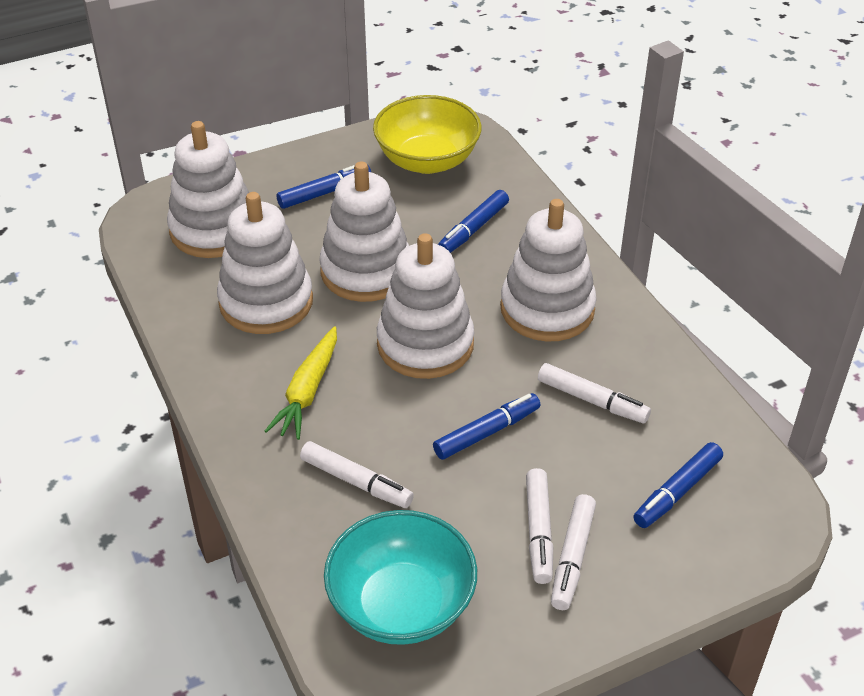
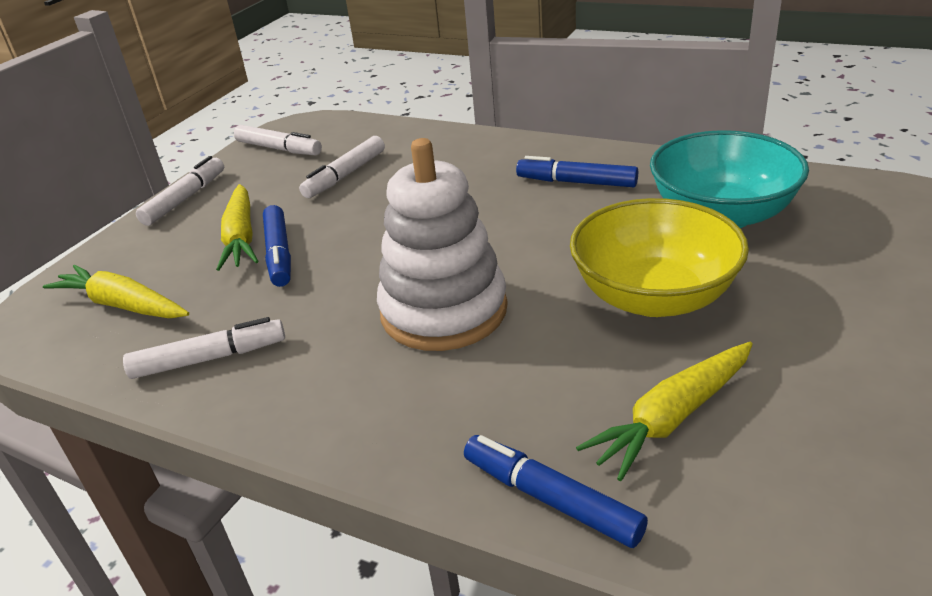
blue marker: 4 -> 3
white stacking toy: 5 -> 1
yellow carrot: 1 -> 3

